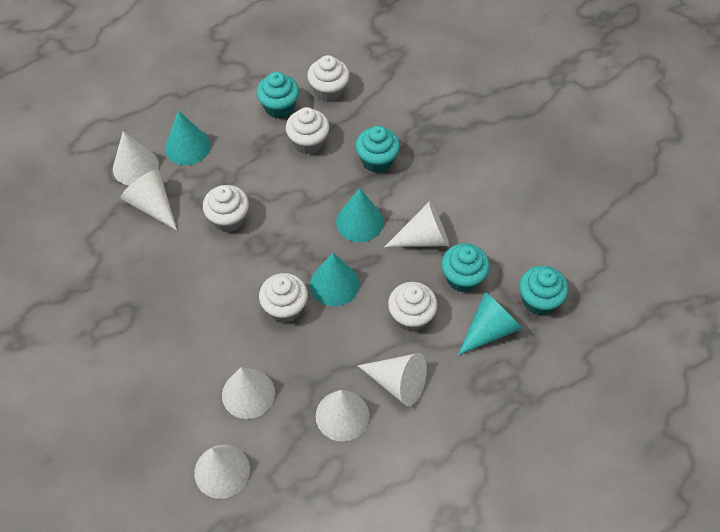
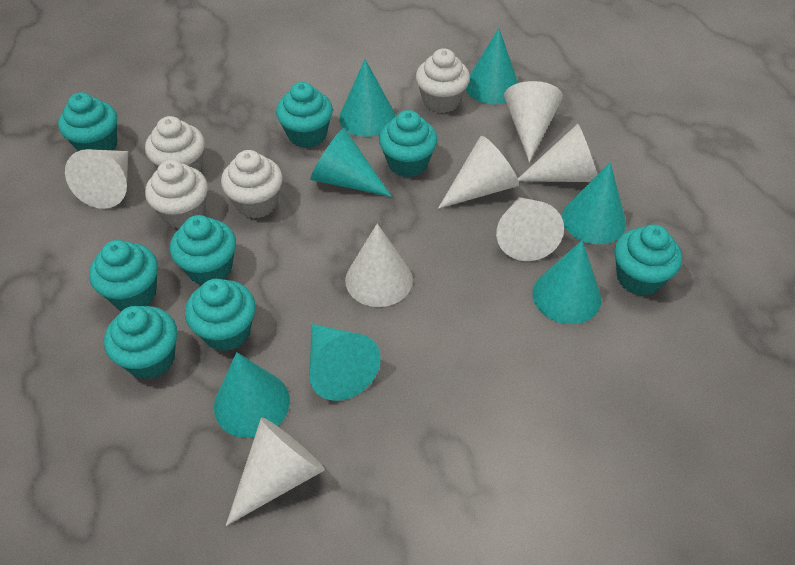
turquoise cone: 4 -> 7
turquoise cupcake: 4 -> 8
white cupcake: 5 -> 4

